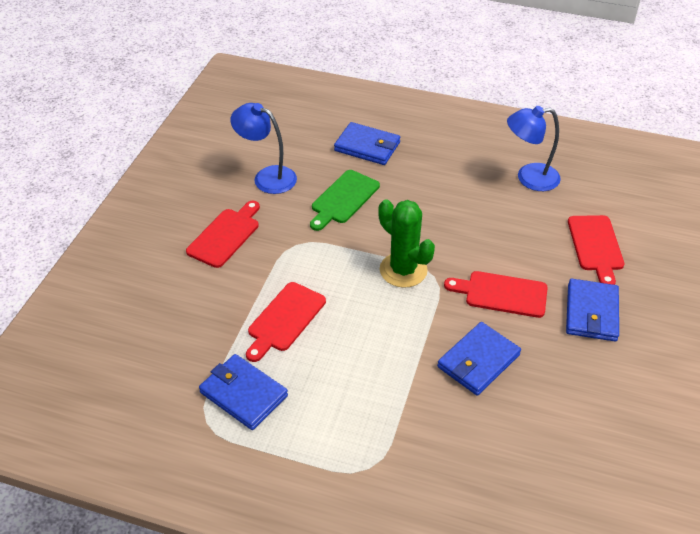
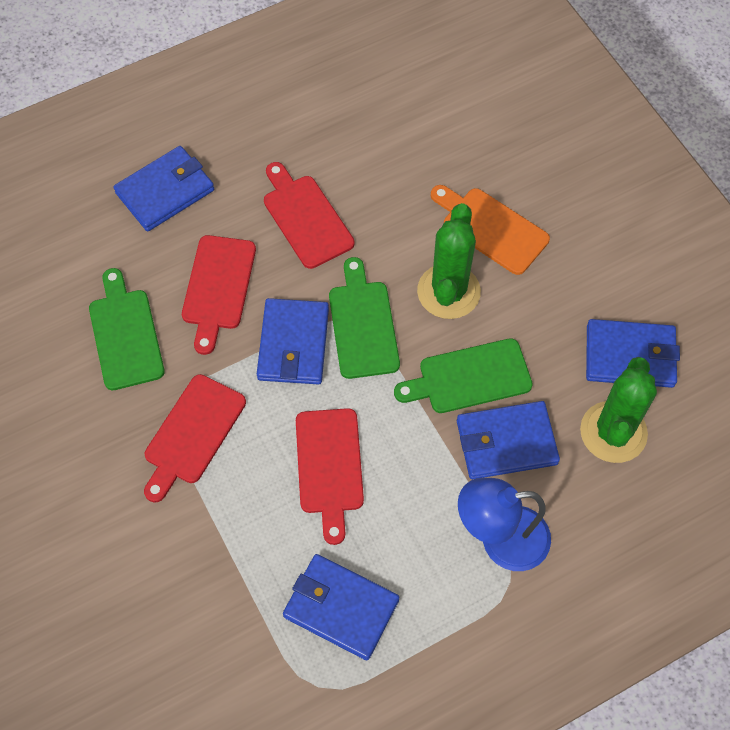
blue lamp: 2 -> 1
blue wallet: 4 -> 5
green cactus: 1 -> 2
green cutting board: 1 -> 3
orange cutting board: 0 -> 1

